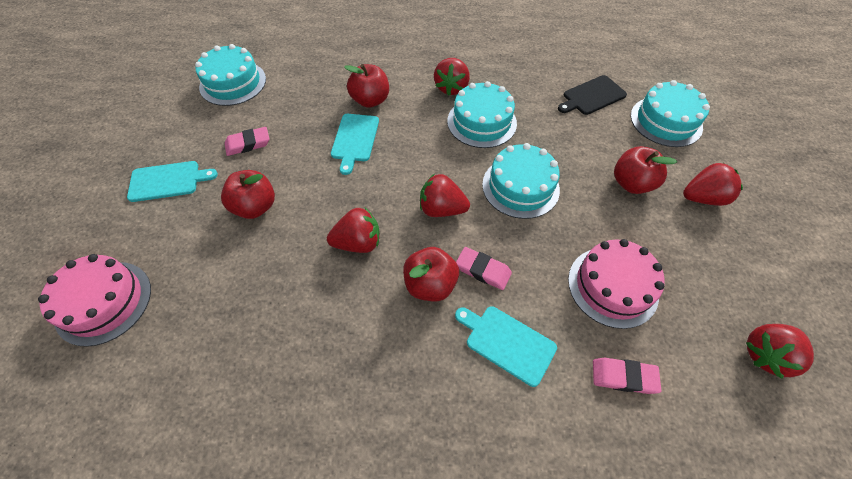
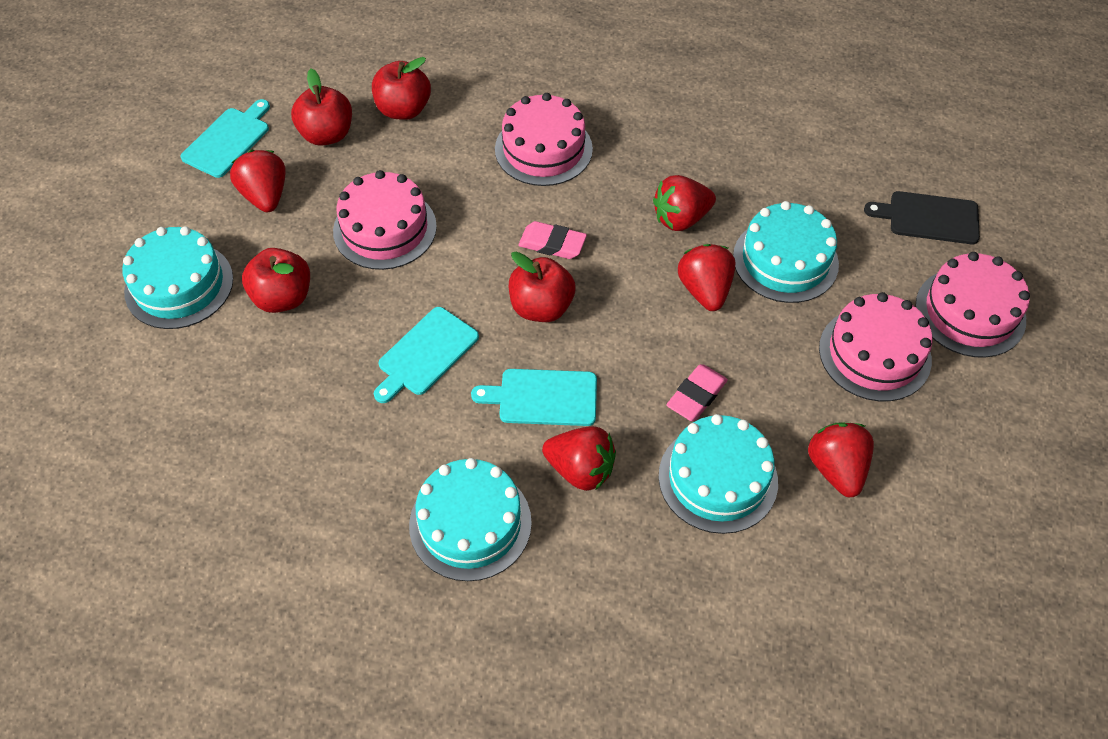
pink cake: 2 -> 4
pink eraser: 3 -> 2

